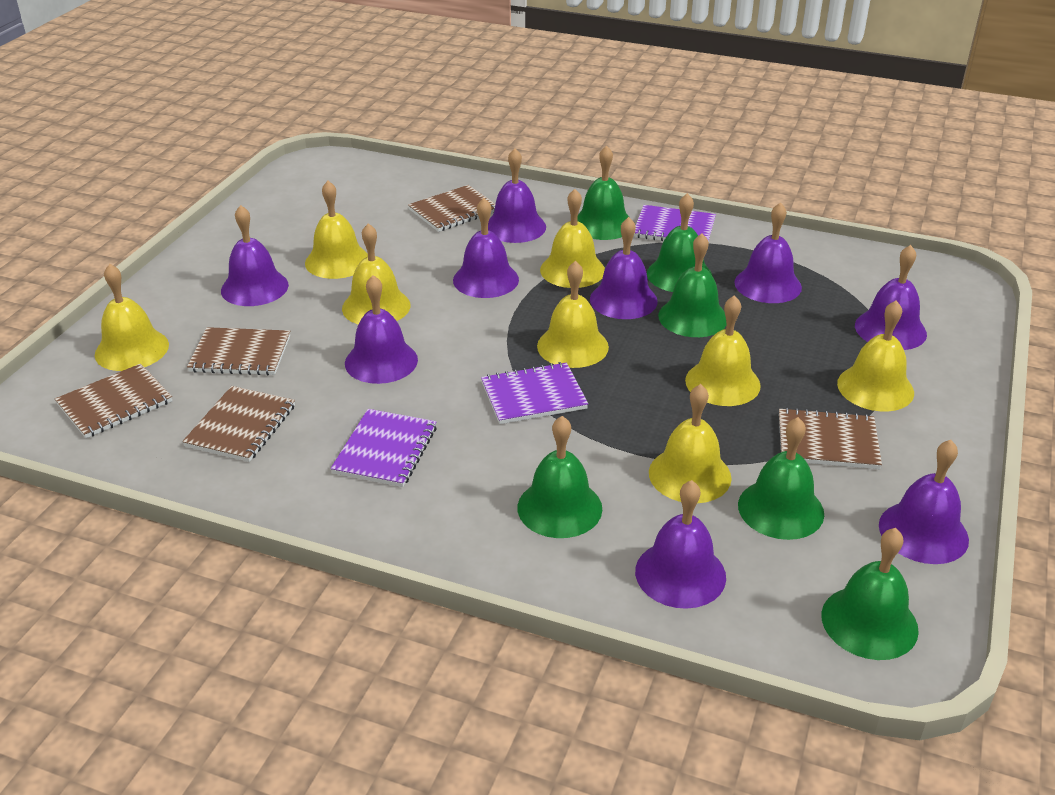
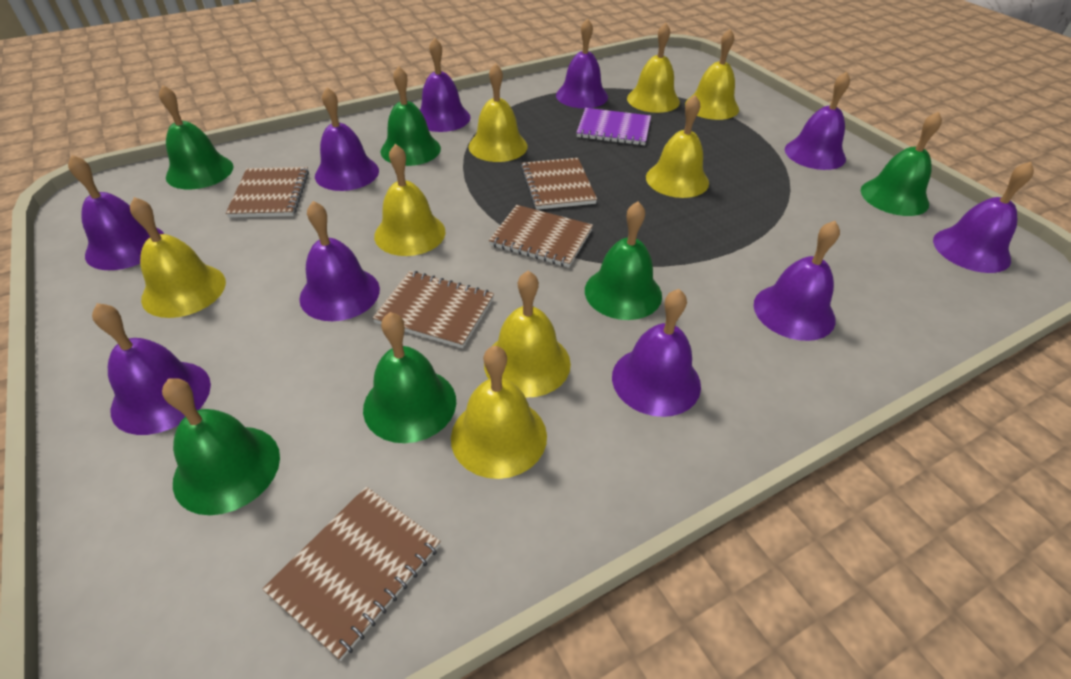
purple bell: 9 -> 10
purple notebook: 3 -> 1

